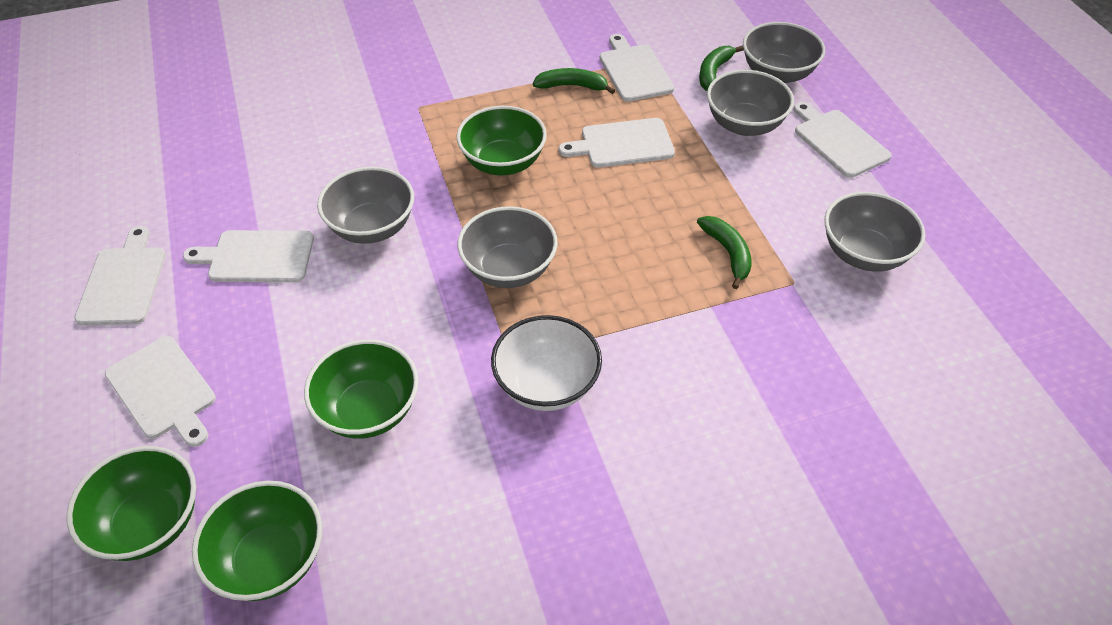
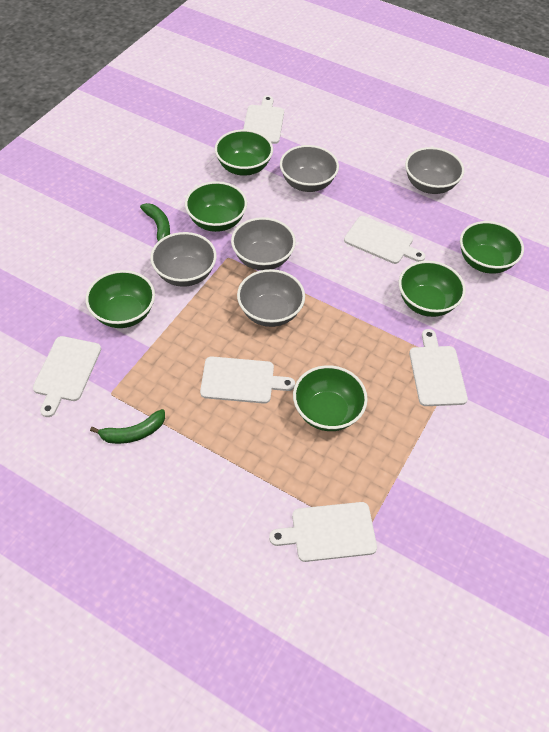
green banana: 3 -> 2
green bowl: 4 -> 6
white bowl: 1 -> 0

